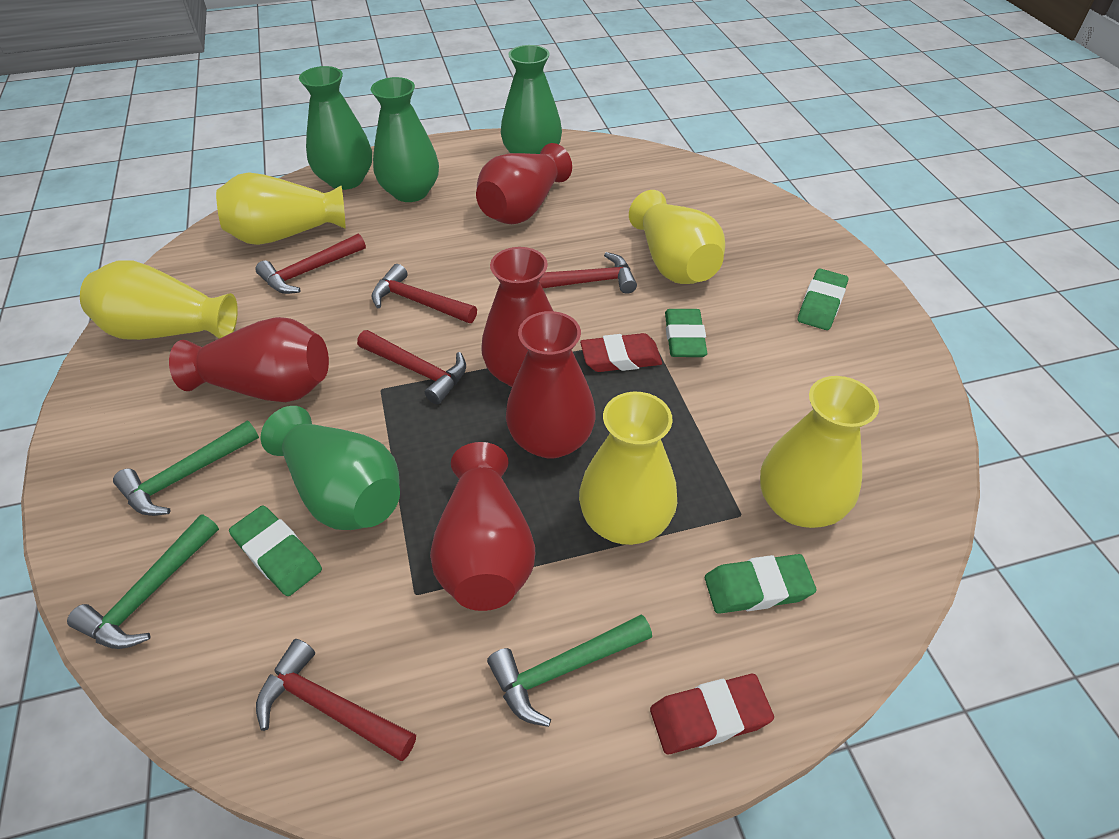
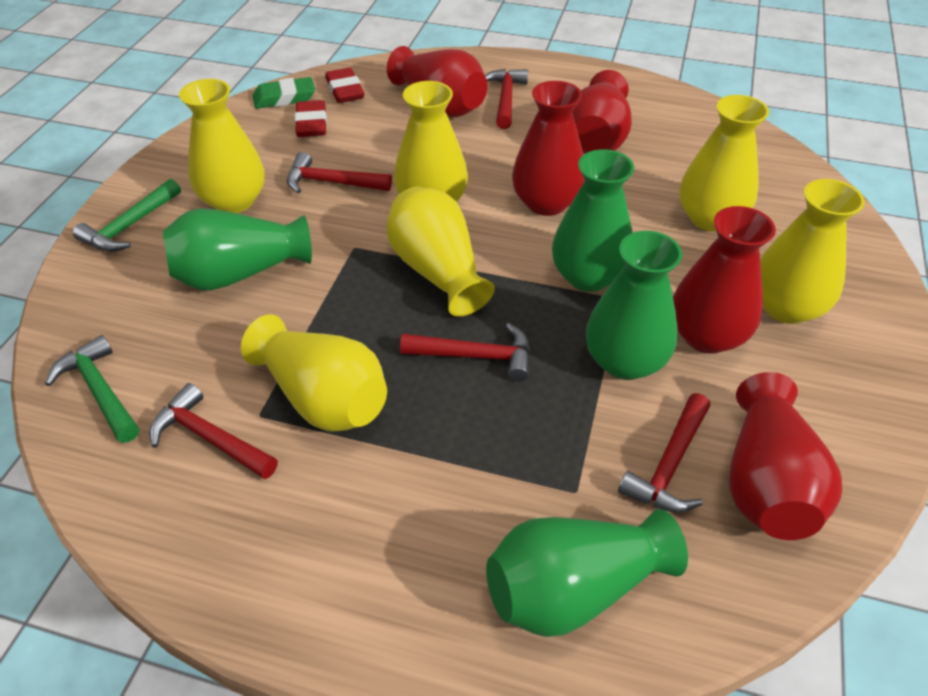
green eraser: 4 -> 1
green hammer: 3 -> 2
yellow vase: 5 -> 6

